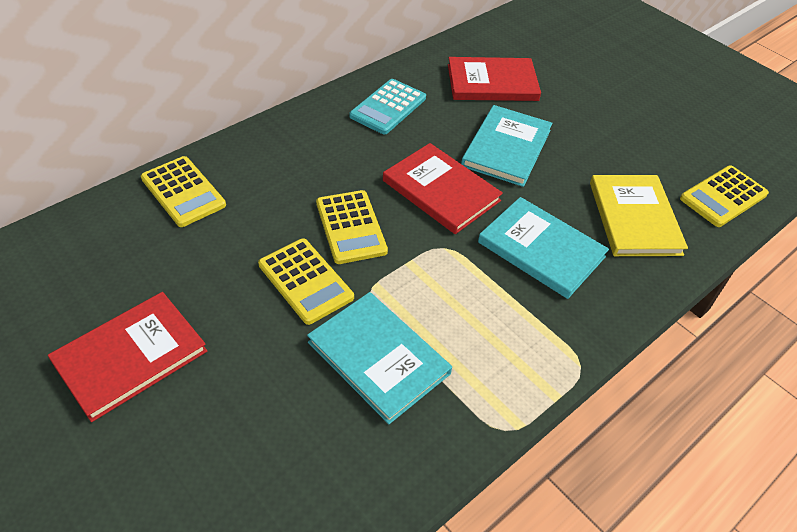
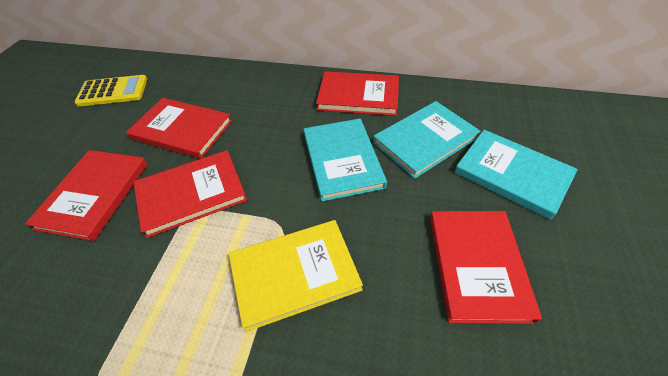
red book: 3 -> 5
turquoise calculator: 1 -> 0
yellow calculator: 4 -> 1

